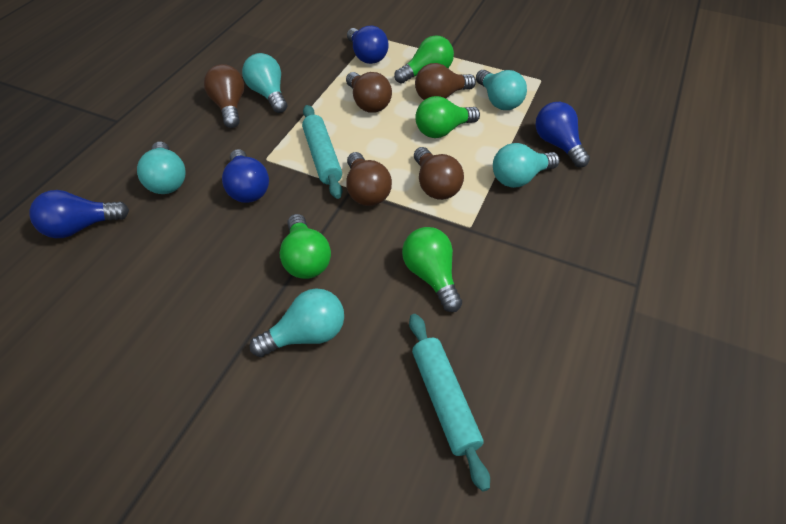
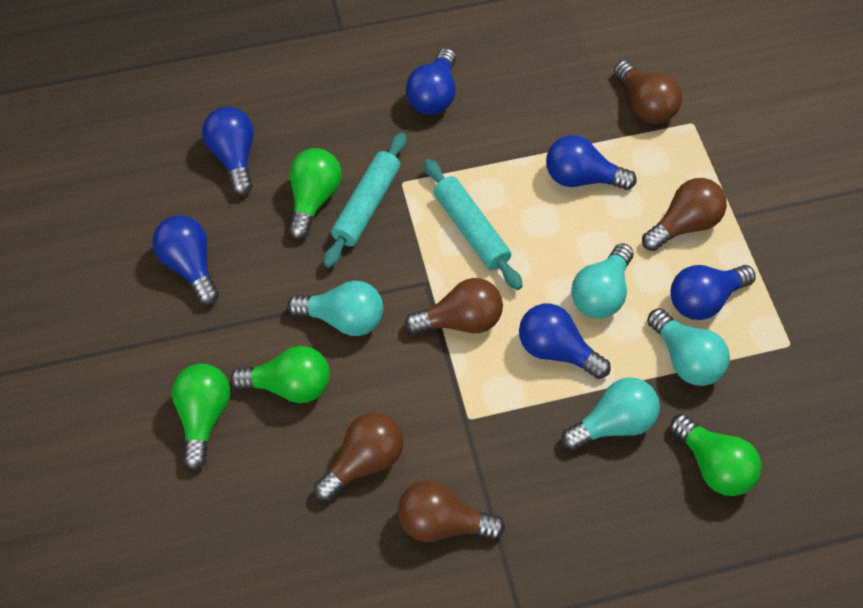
blue light bulb: 4 -> 6
turquoise light bulb: 5 -> 4

